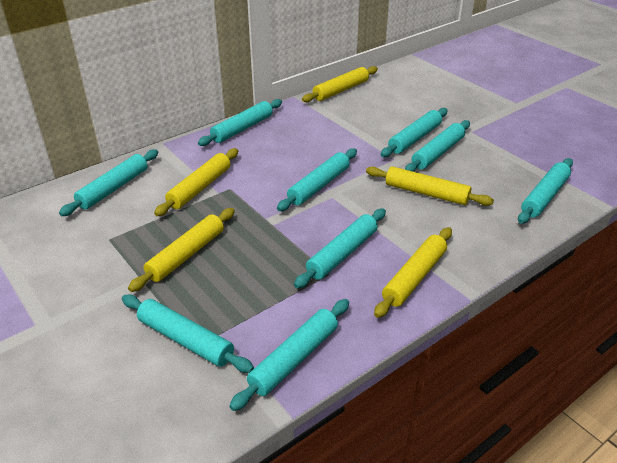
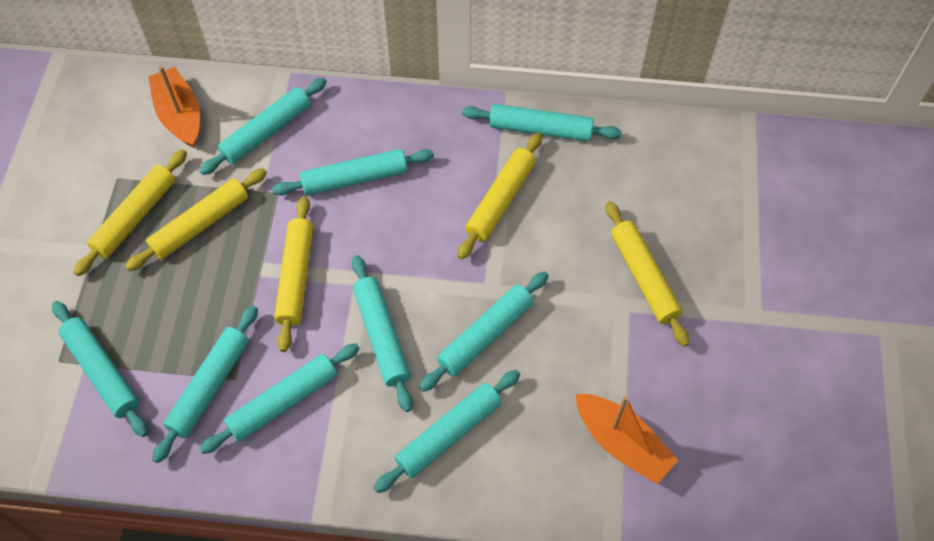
orange boat: 0 -> 2

